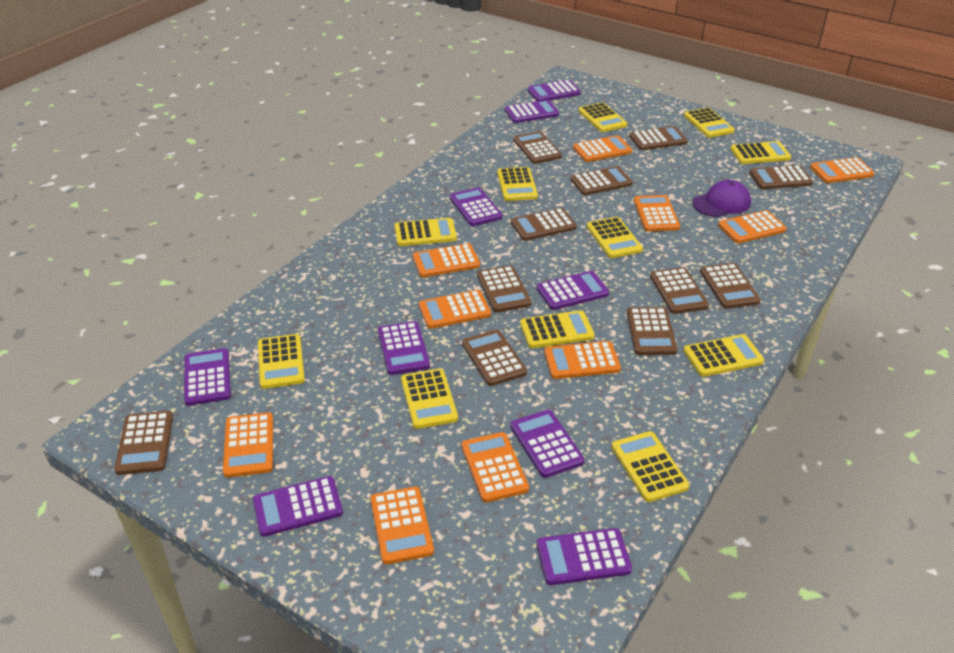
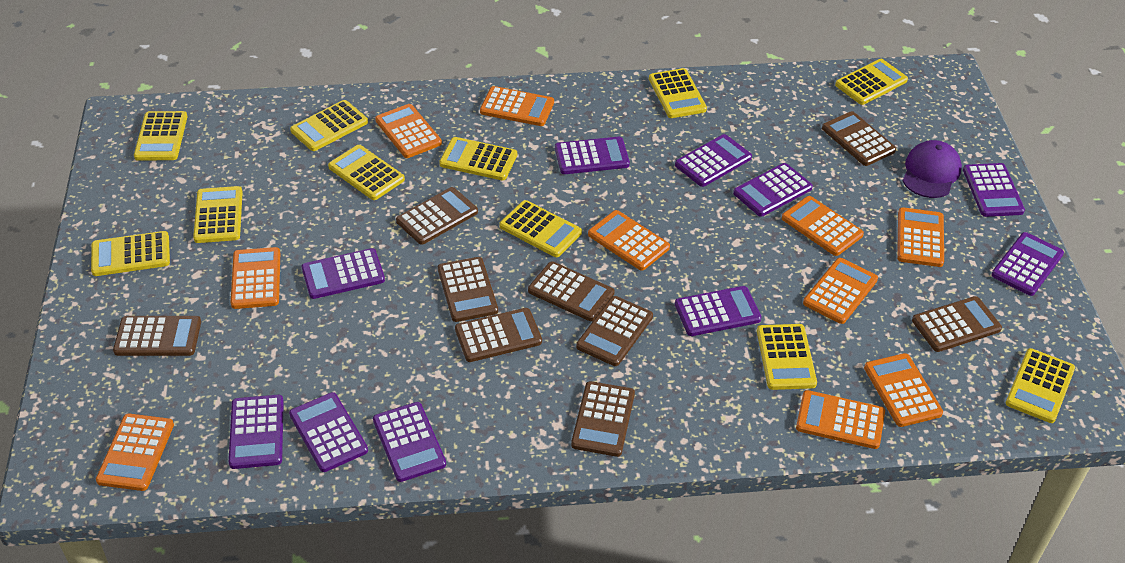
brown calculator: 11 -> 9
purple calculator: 9 -> 10

